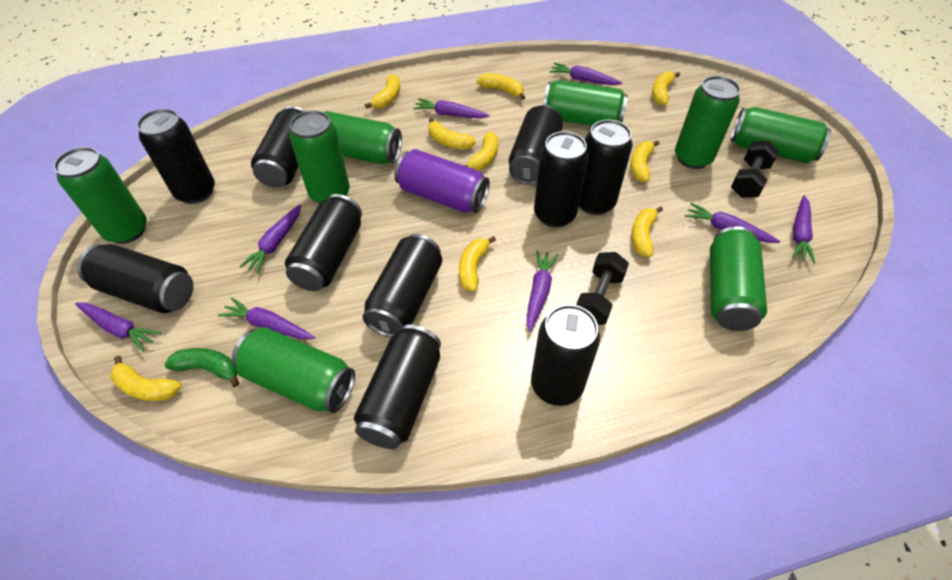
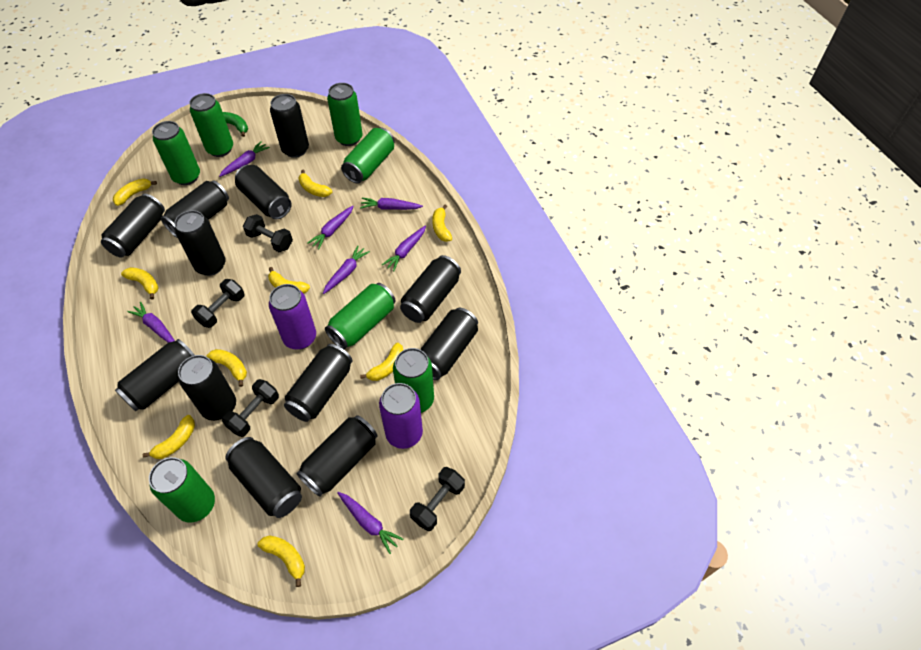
black can: 10 -> 12
black dumbbell: 2 -> 4
green can: 8 -> 7
purple can: 1 -> 2
purple carrot: 8 -> 7

